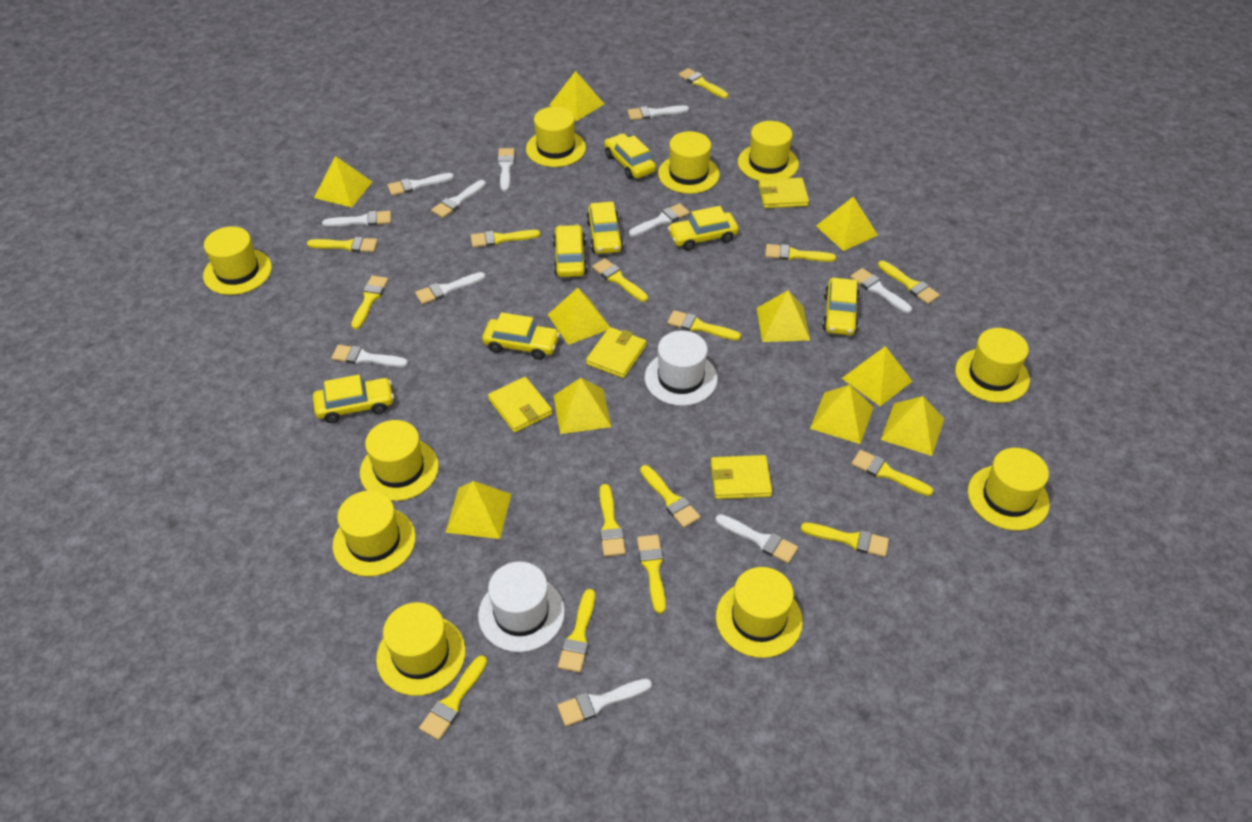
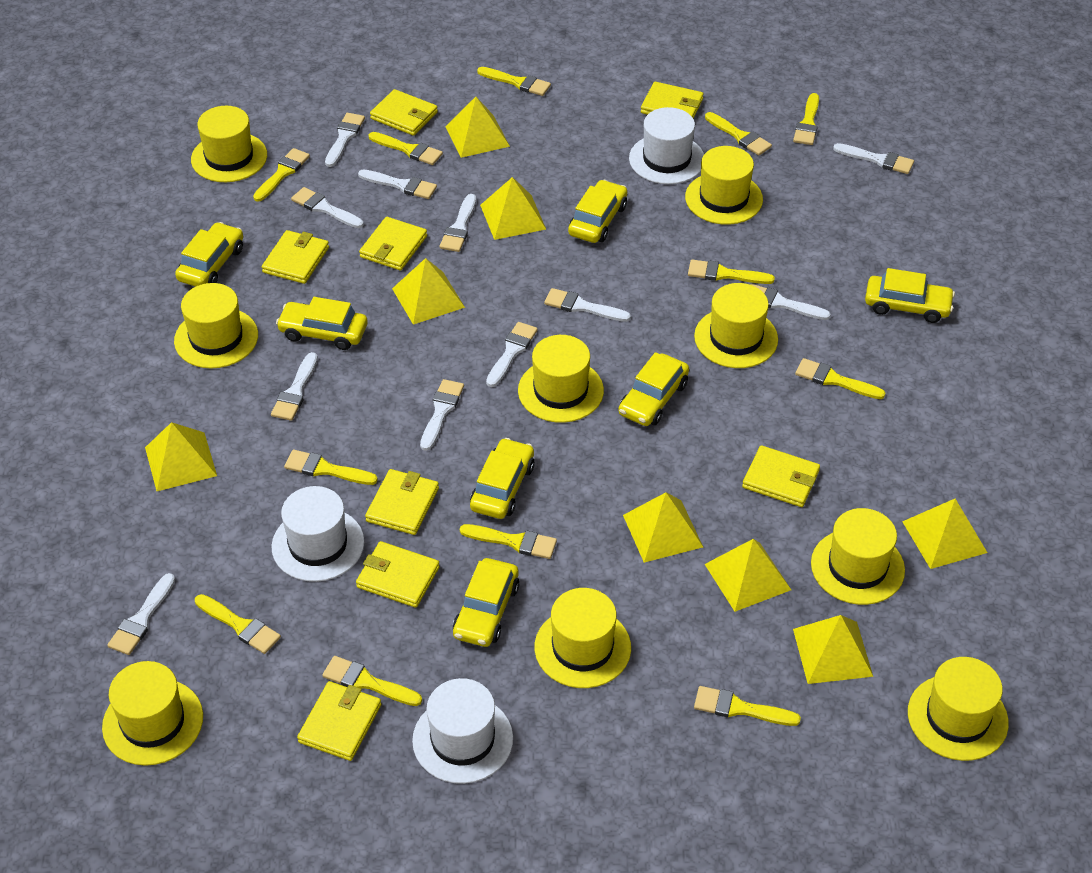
white hat: 2 -> 3
yellow brush: 15 -> 12
yellow hat: 10 -> 9
yellow pyramid: 10 -> 8
yellow wallet: 4 -> 8

